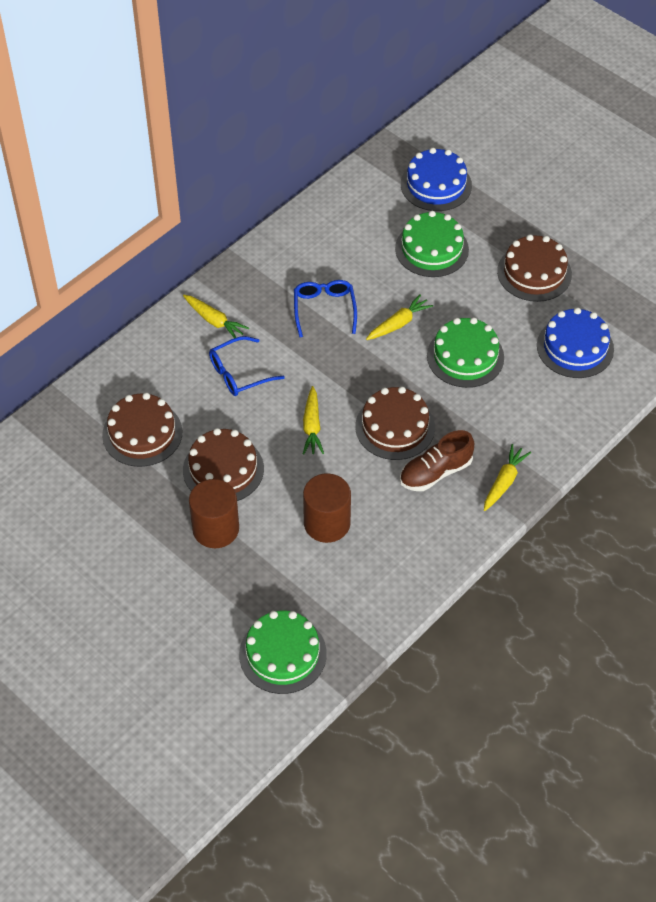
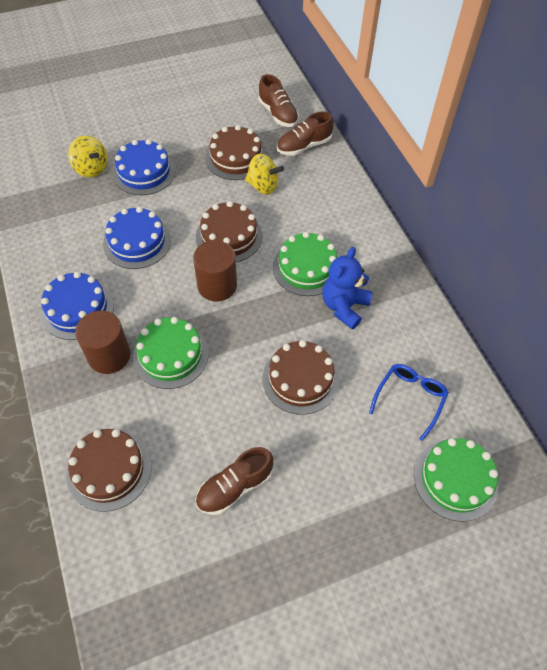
blue cake: 2 -> 3
blue glasses: 2 -> 1
blue teddy bear: 0 -> 1
brown shoe: 1 -> 3
yellow carrot: 4 -> 0
yellow spinning top: 0 -> 2

